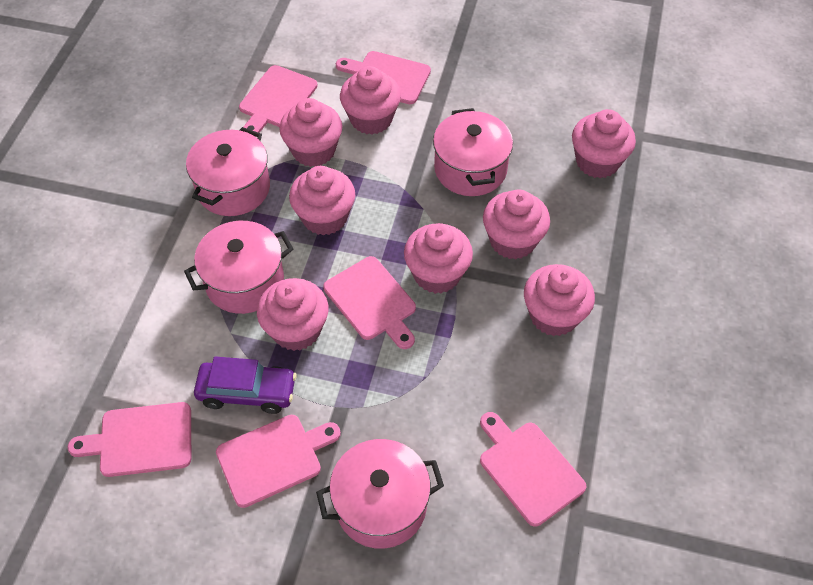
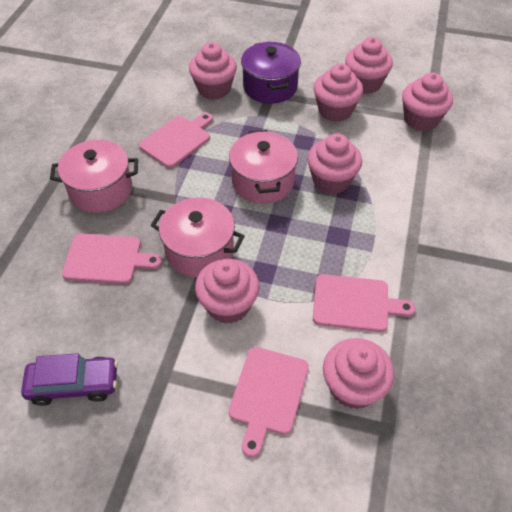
pink cupcake: 8 -> 7
pink cutting board: 6 -> 4
pink pot: 4 -> 3
purple pot: 0 -> 1

